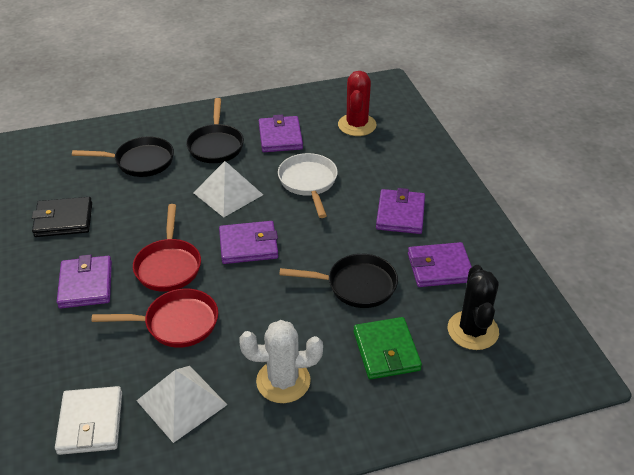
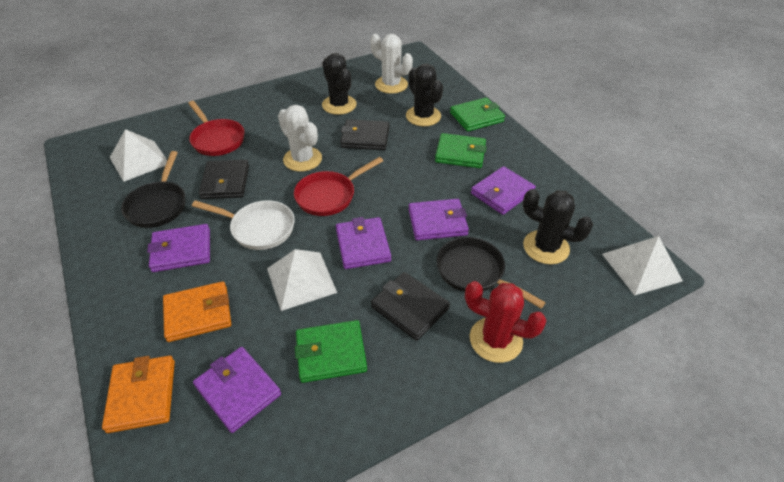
black cactus: 1 -> 3
black pan: 3 -> 2
black wallet: 1 -> 3
green wallet: 1 -> 3
orange wallet: 0 -> 2
white cactus: 1 -> 2
white pyramid: 2 -> 3
white wallet: 1 -> 0

